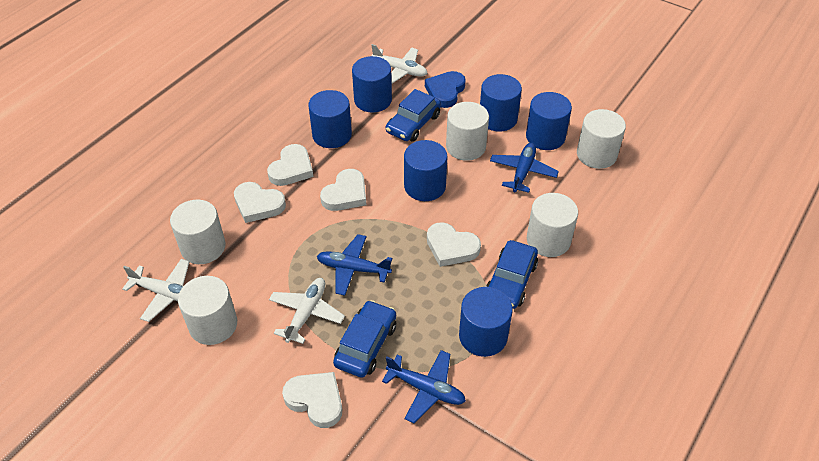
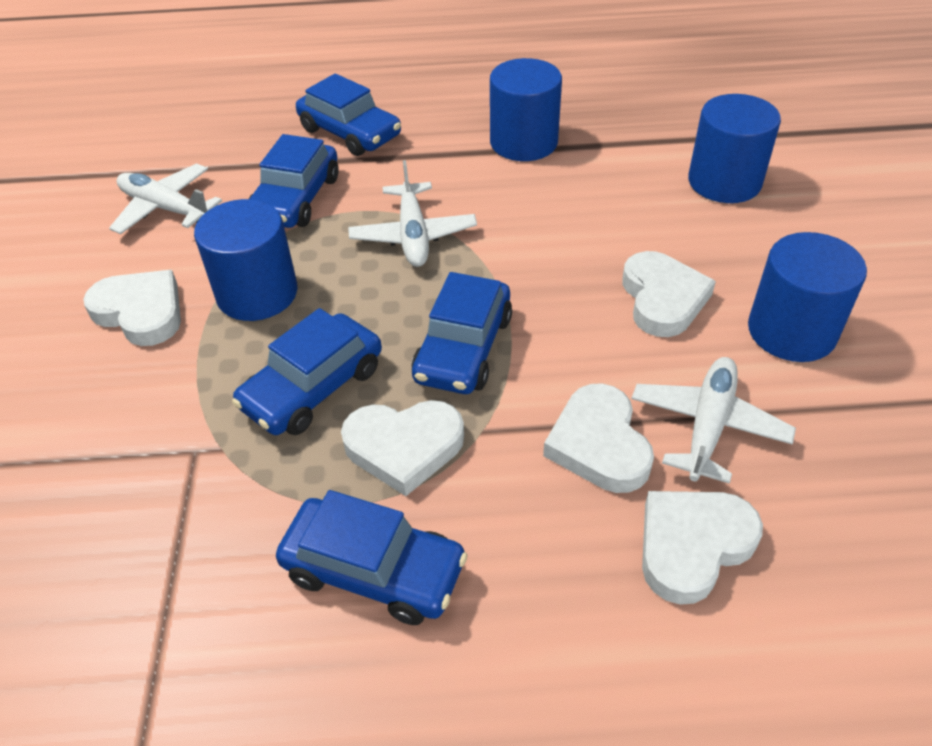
blue car: 3 -> 5
blue cylinder: 6 -> 4
blue heart: 1 -> 0
blue plane: 3 -> 0
white cylinder: 5 -> 0

